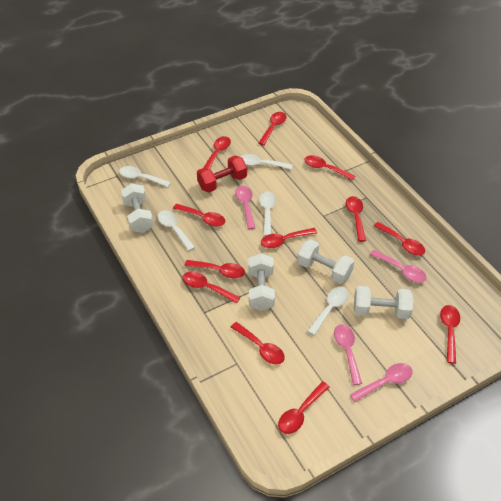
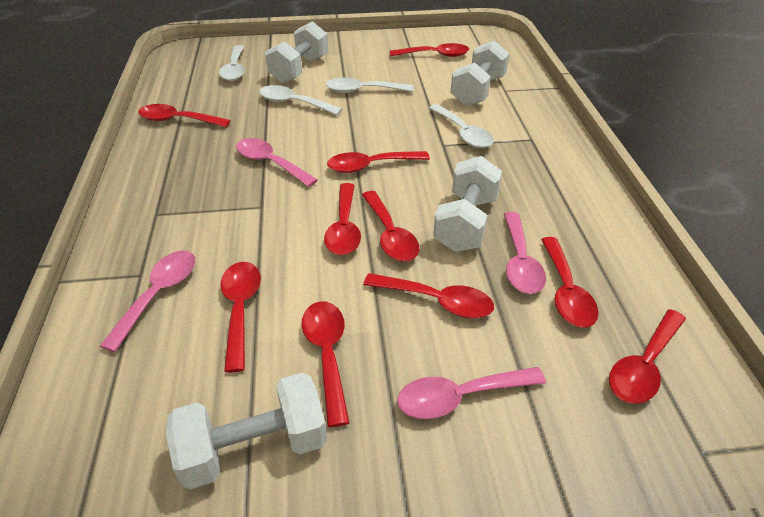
red dumbbell: 1 -> 0
red spoon: 12 -> 10
white spoon: 5 -> 4

